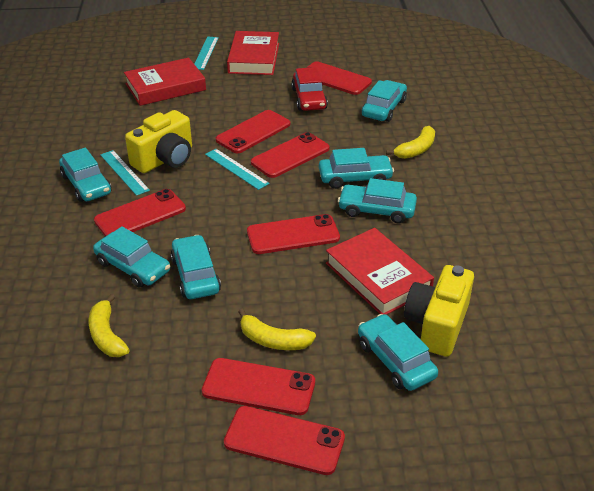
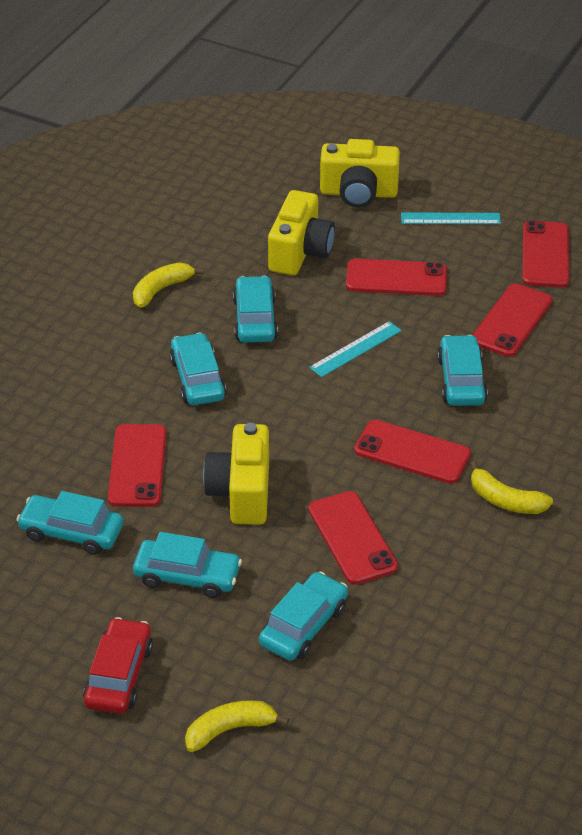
red book: 3 -> 0
red phone: 7 -> 6
turquoise car: 7 -> 6
turquoise ruler: 3 -> 2
yellow camera: 2 -> 3

